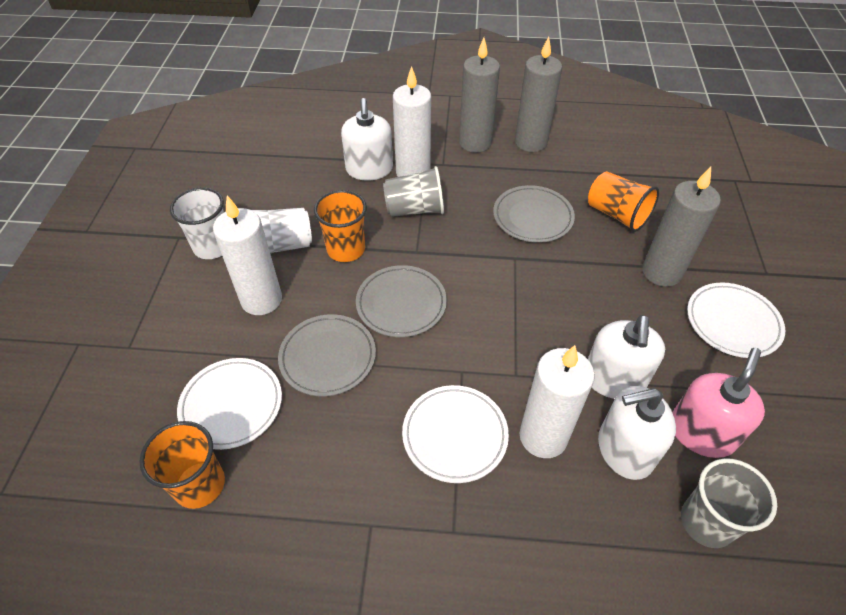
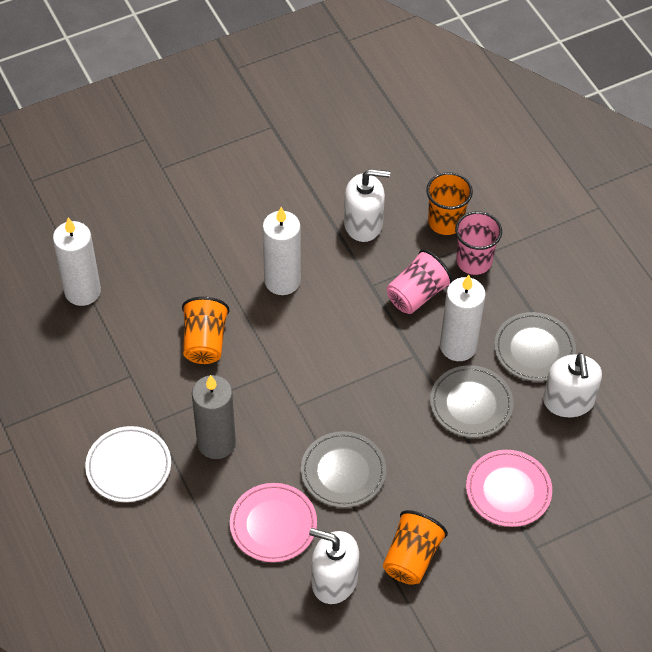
grey candle: 3 -> 1
grey cup: 2 -> 0
pink cup: 0 -> 2
pink plate: 0 -> 2
pink soap dispenser: 1 -> 0
white cup: 2 -> 0
white plate: 3 -> 1

